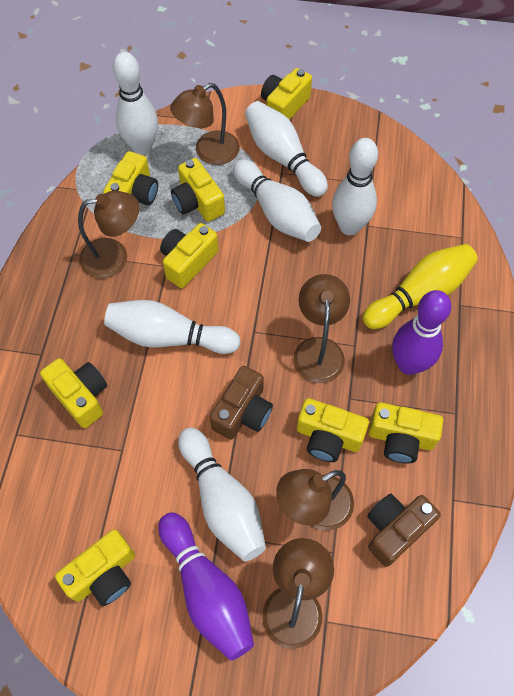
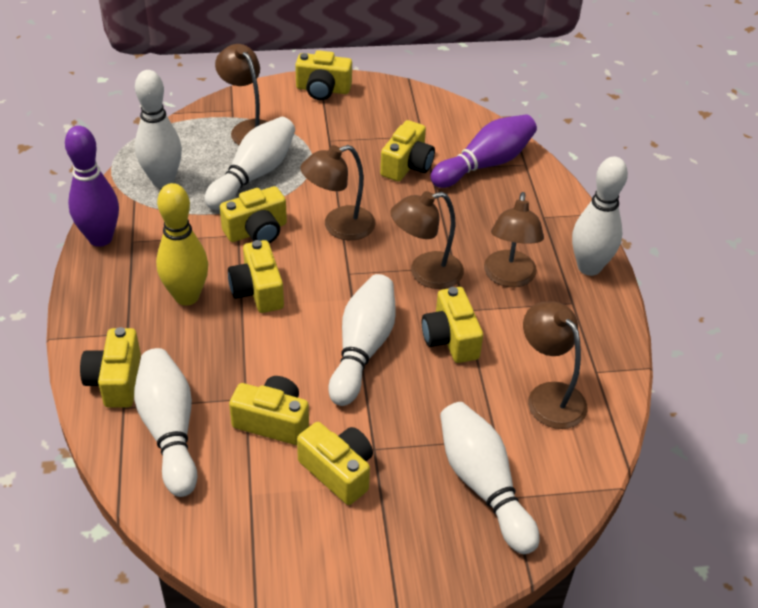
brown camera: 2 -> 0

